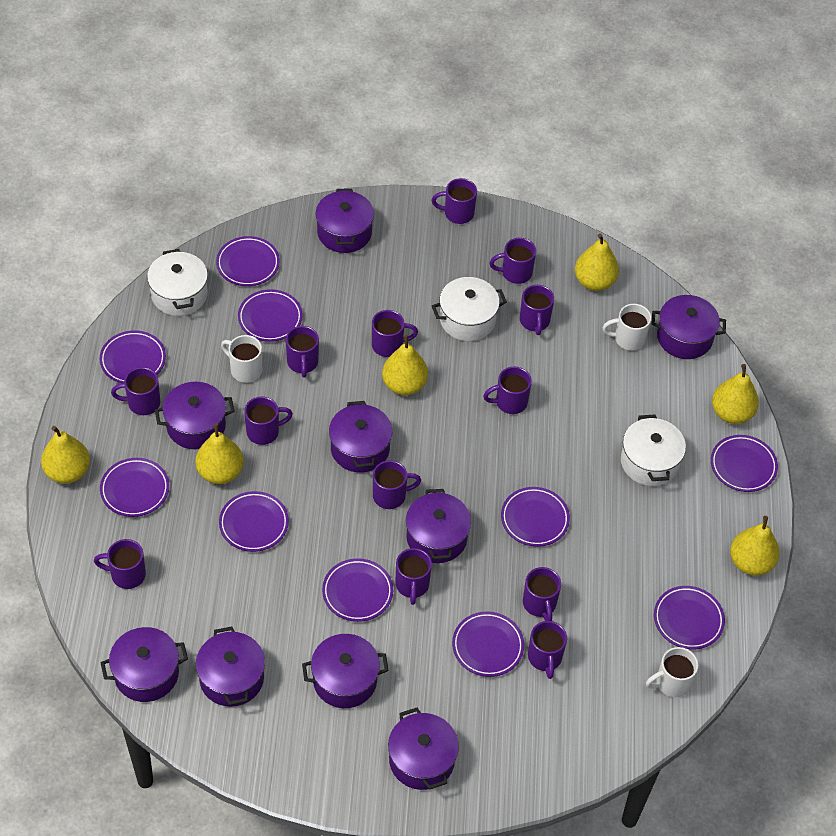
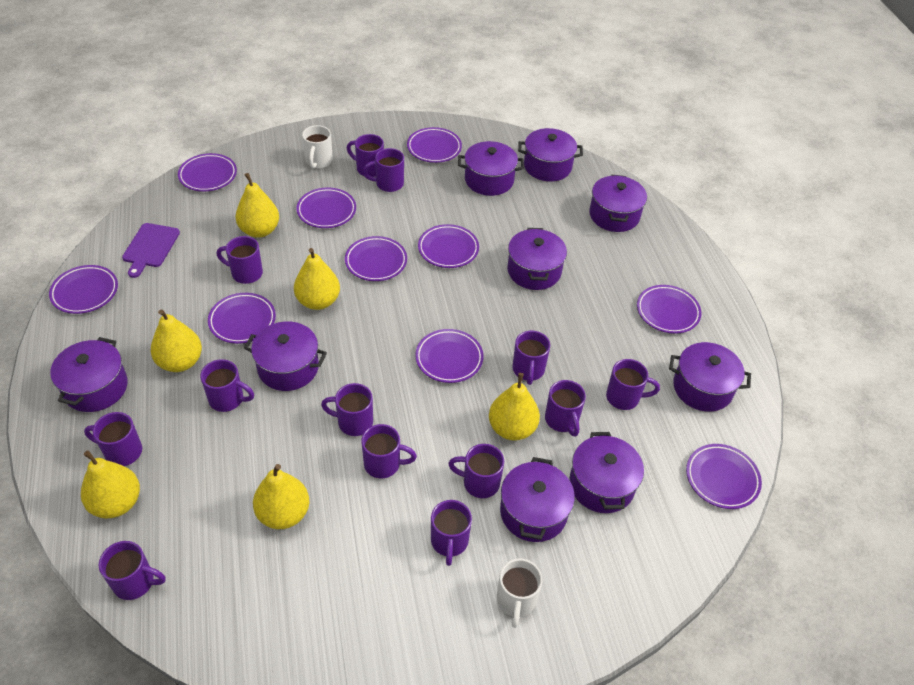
purple cutting board: 0 -> 1
white mug: 3 -> 2
white pot: 3 -> 0

